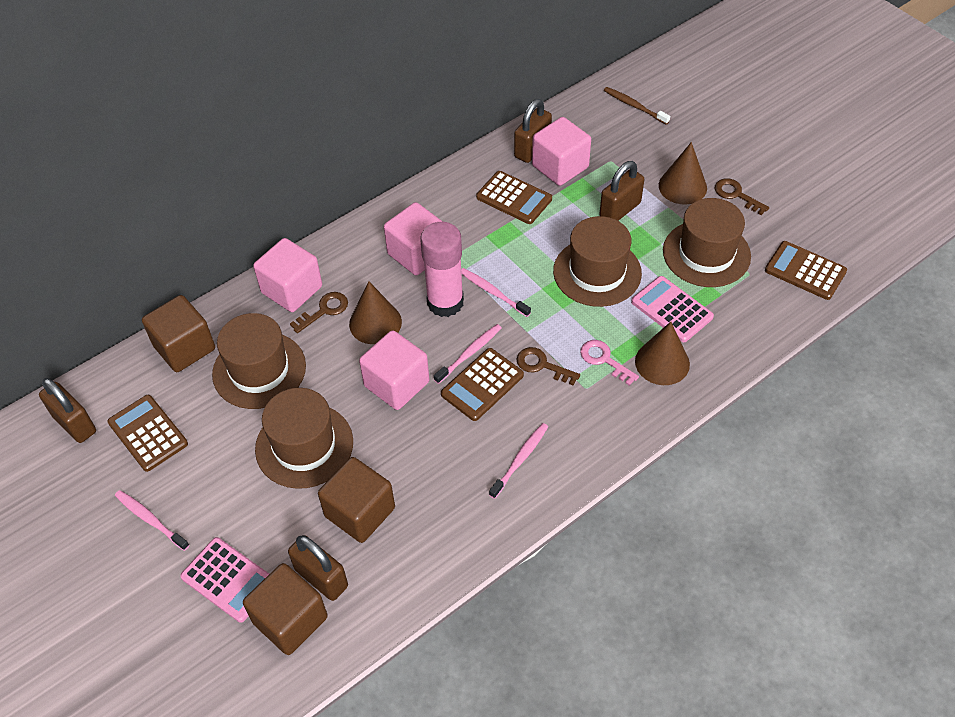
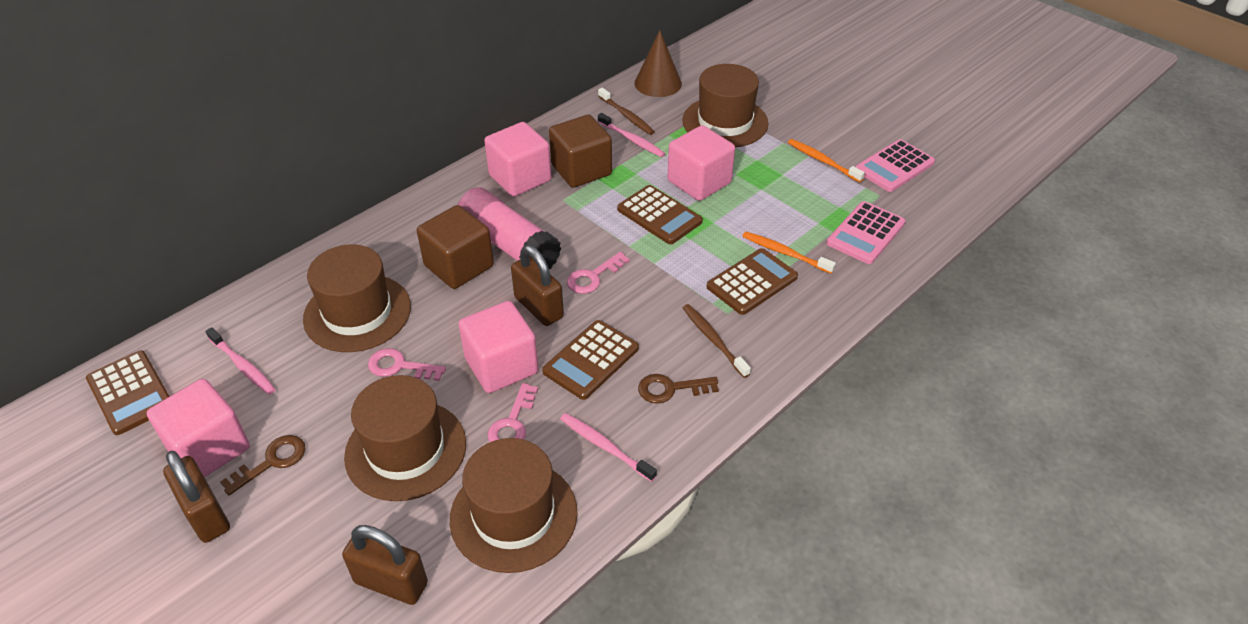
brown cone: 3 -> 1
brown cube: 3 -> 2
brown key: 3 -> 2
brown padlock: 4 -> 3
brown toothbrush: 1 -> 2
orange toothbrush: 0 -> 2
pink key: 1 -> 3
pink toothbrush: 4 -> 3

